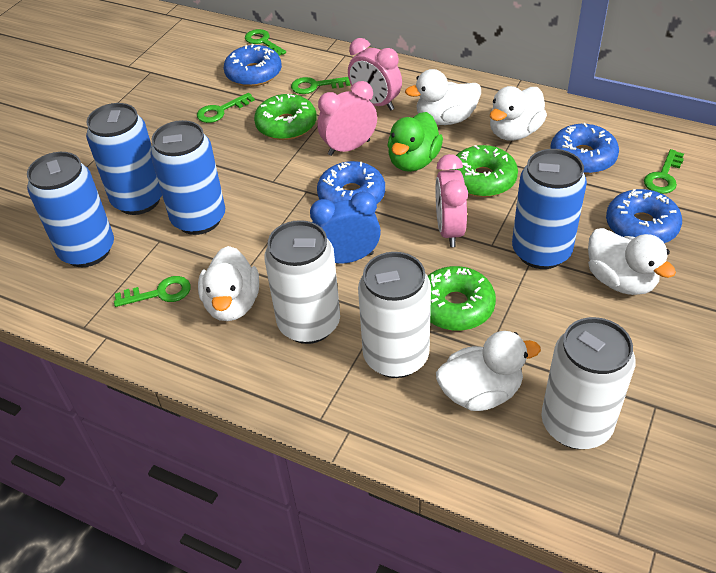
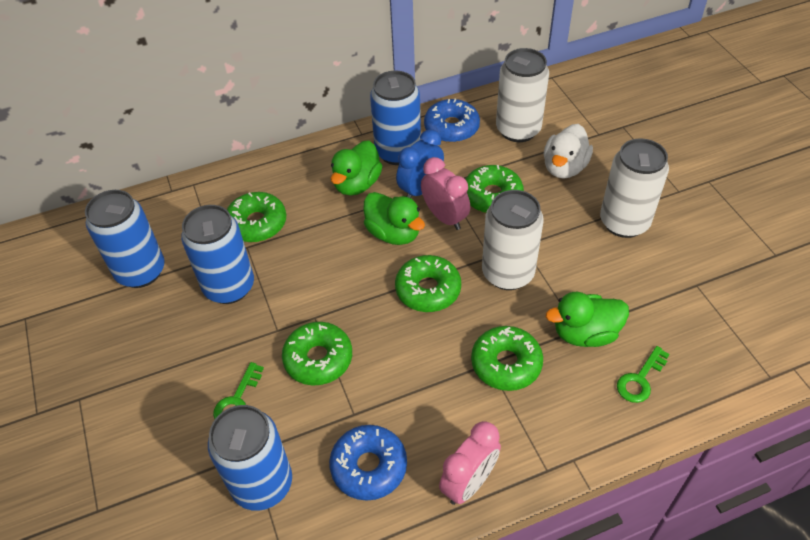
blue donut: 4 -> 2
green donut: 3 -> 5
green duck: 1 -> 3
green key: 5 -> 2
pink clock: 3 -> 2
white duck: 5 -> 1

